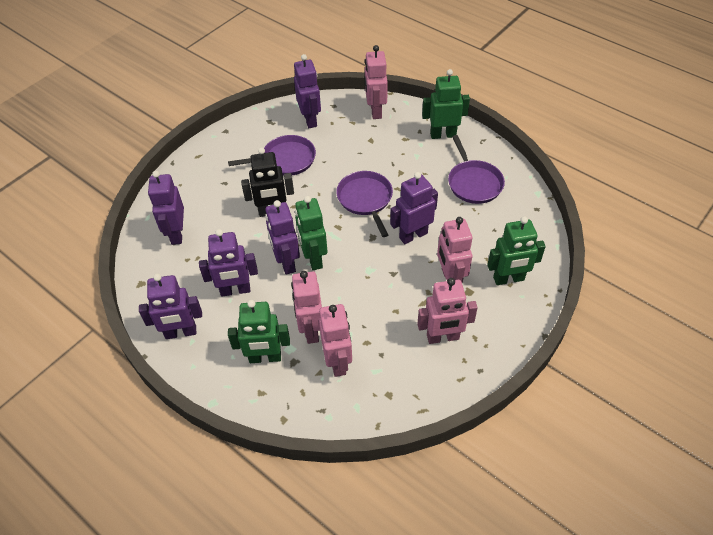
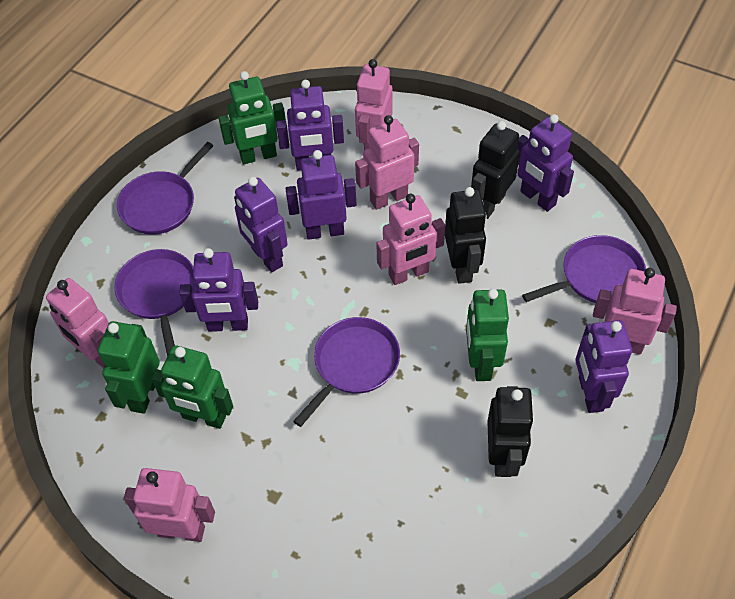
black robot: 1 -> 3
pink robot: 5 -> 6
purple pan: 3 -> 4

